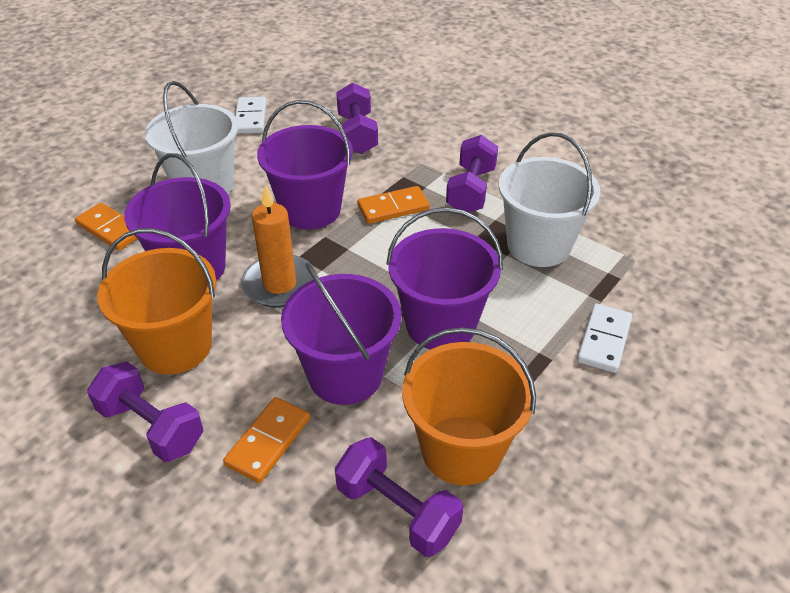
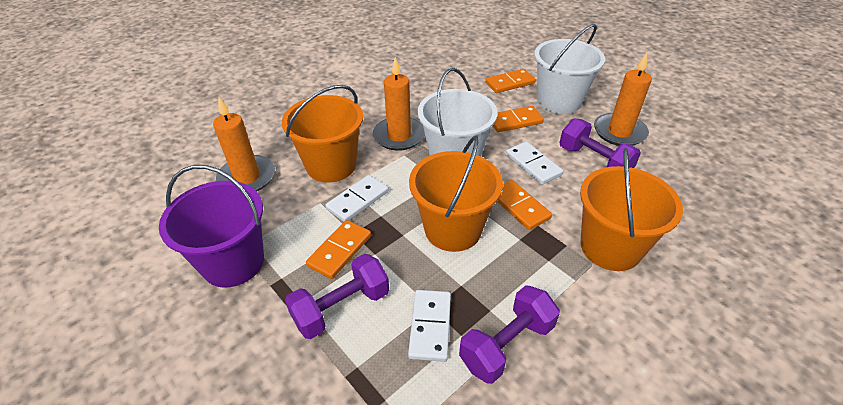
orange bucket: 2 -> 3
orange candle: 1 -> 3
orange domino: 3 -> 4
purple bucket: 4 -> 1
purple dumbbell: 4 -> 3
white domino: 2 -> 3

